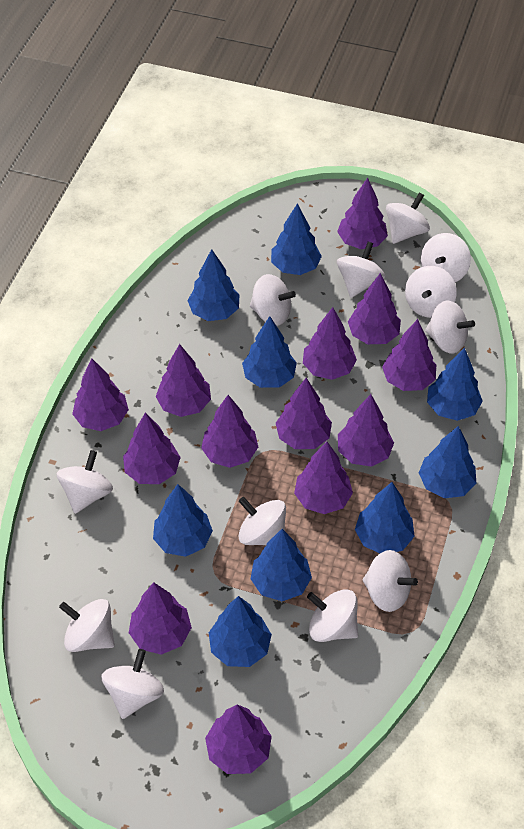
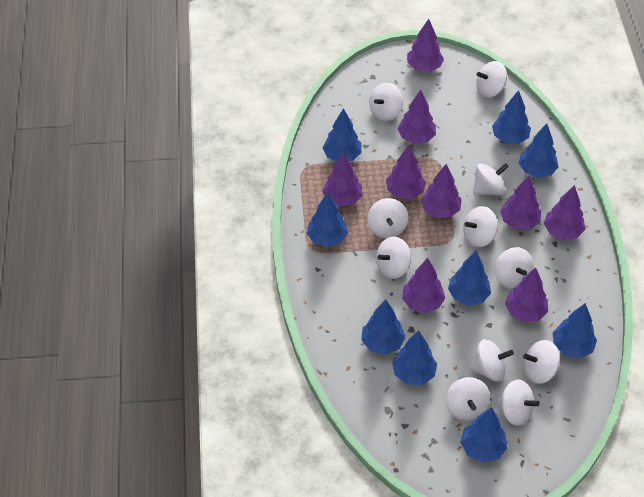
purple tree: 13 -> 9
white spinning top: 12 -> 11

